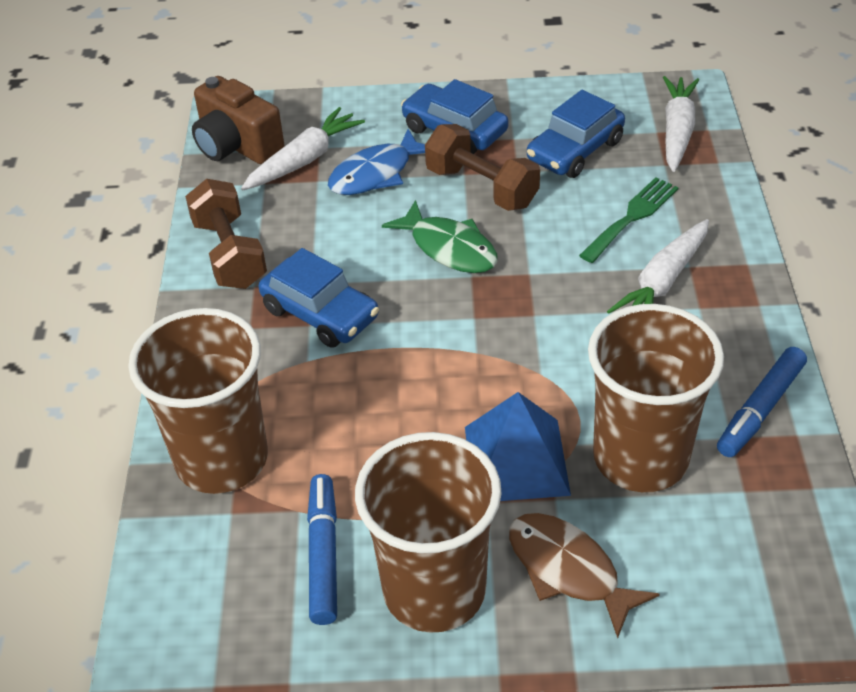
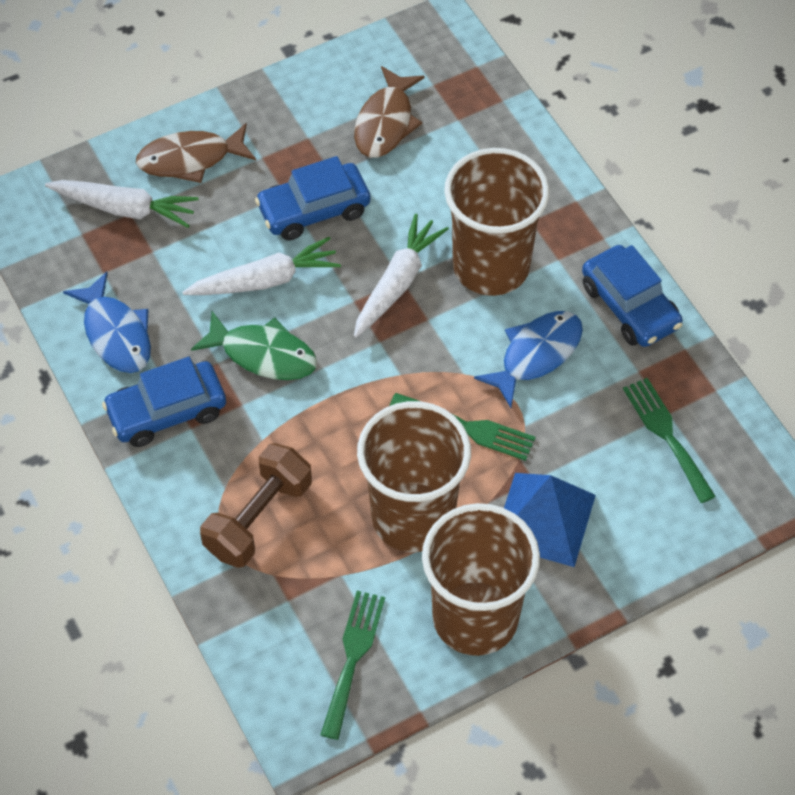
blue fish: 1 -> 2
blue marker: 2 -> 0
brown camera: 1 -> 0
brown dumbbell: 2 -> 1
brown fish: 1 -> 2
green fork: 1 -> 3

